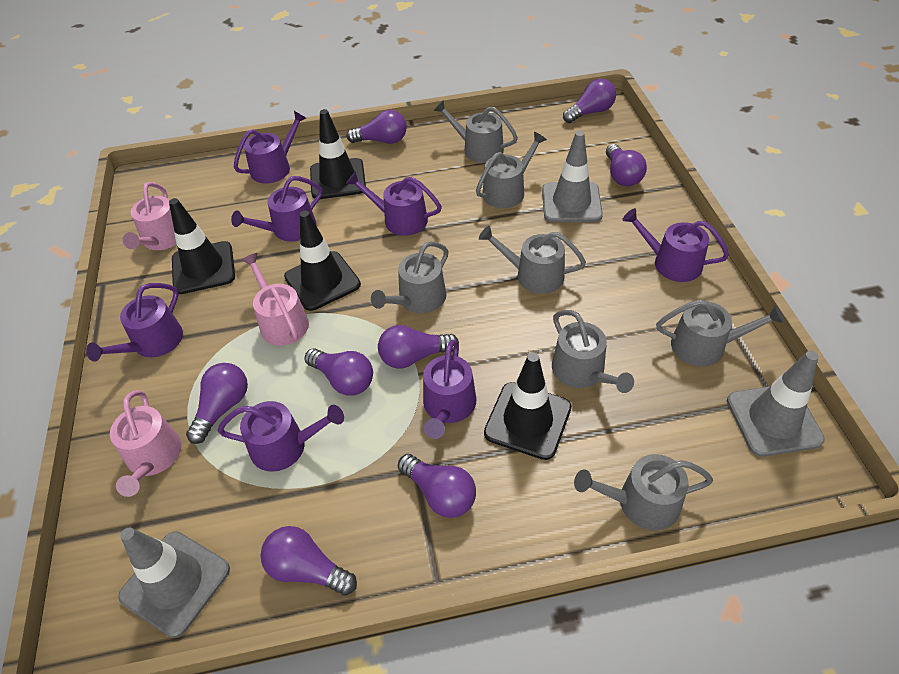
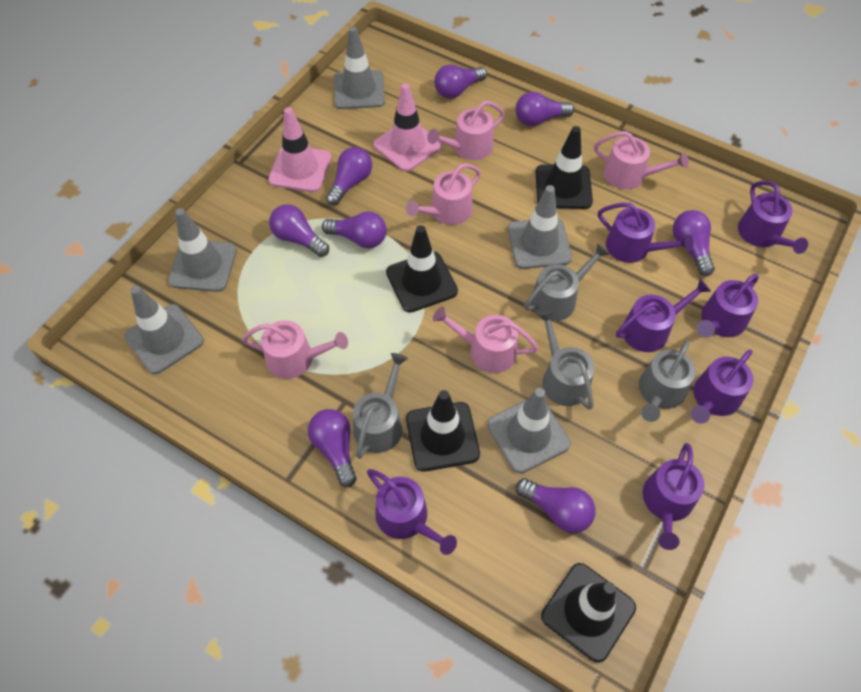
grey traffic cone: 3 -> 5
grey watering can: 7 -> 4
pink traffic cone: 0 -> 2
pink watering can: 3 -> 5

